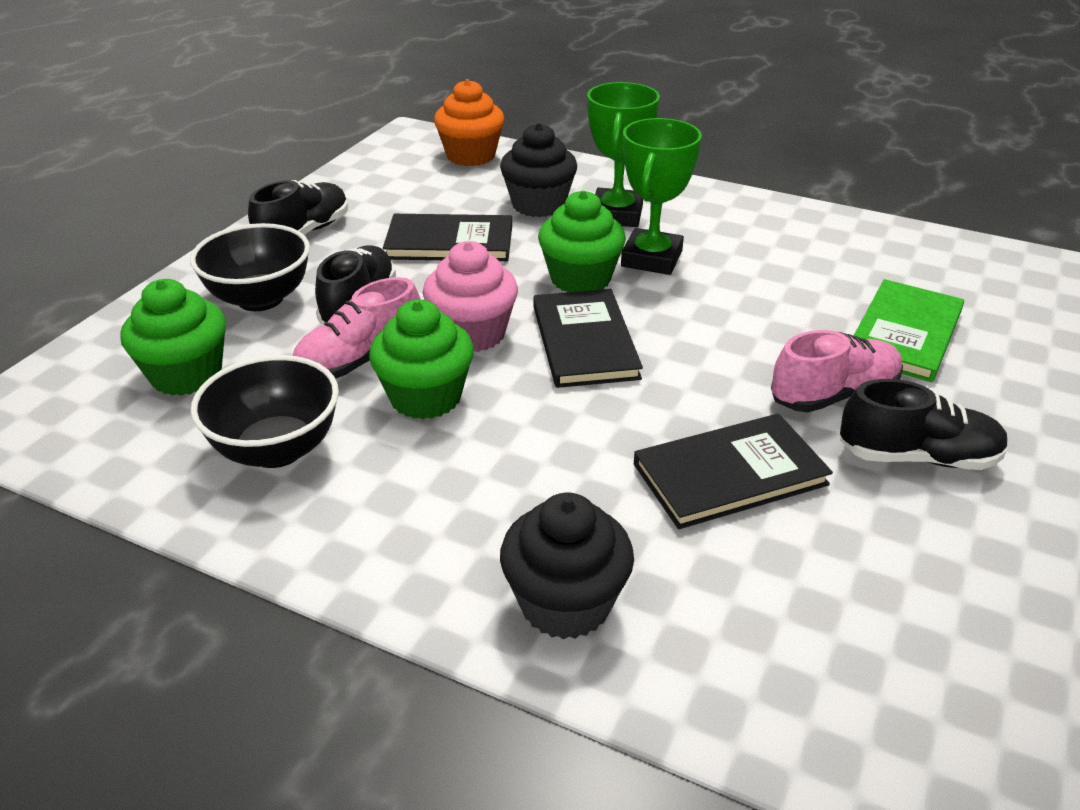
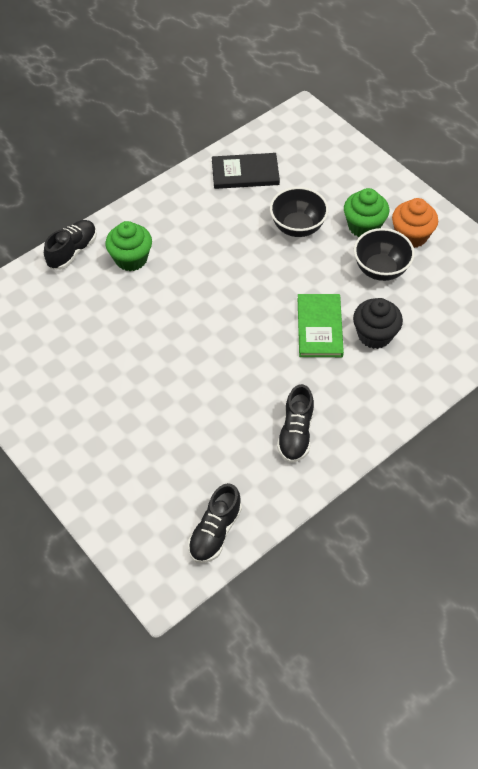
black book: 3 -> 1
black cupcake: 2 -> 1
green cupcake: 3 -> 2
green trophy: 2 -> 0
pink cupcake: 1 -> 0
pink shoe: 2 -> 0

